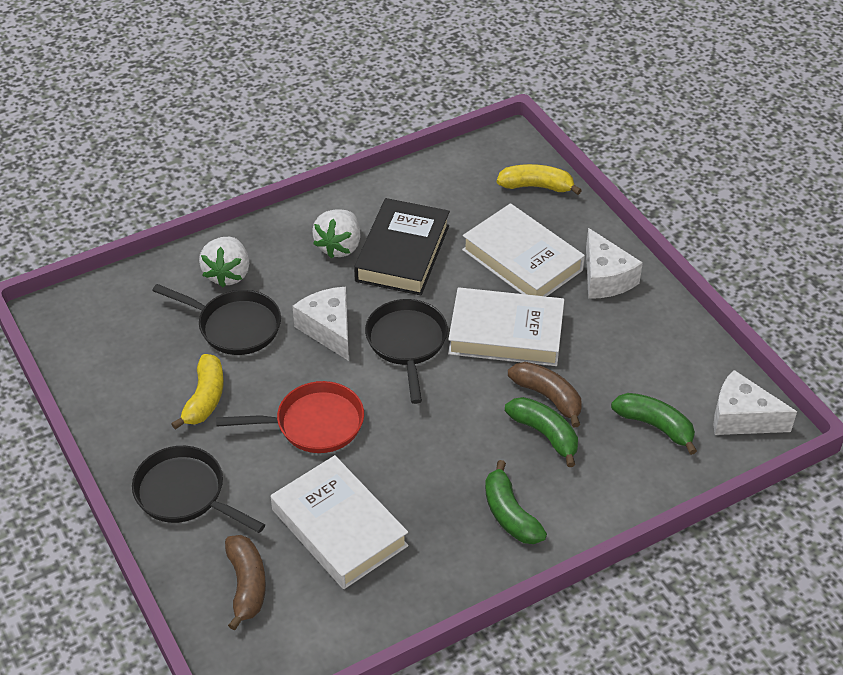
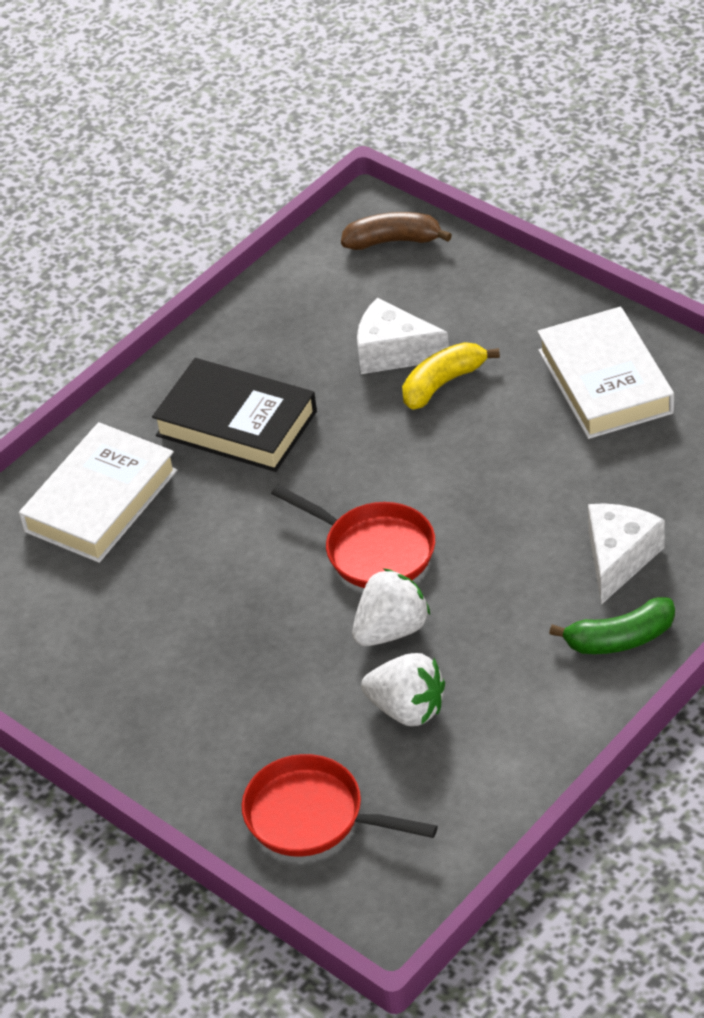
black pan: 3 -> 0
brown banana: 2 -> 1
green banana: 3 -> 1
red pan: 1 -> 2
white book: 3 -> 2
white cheese: 3 -> 2
yellow banana: 2 -> 1

